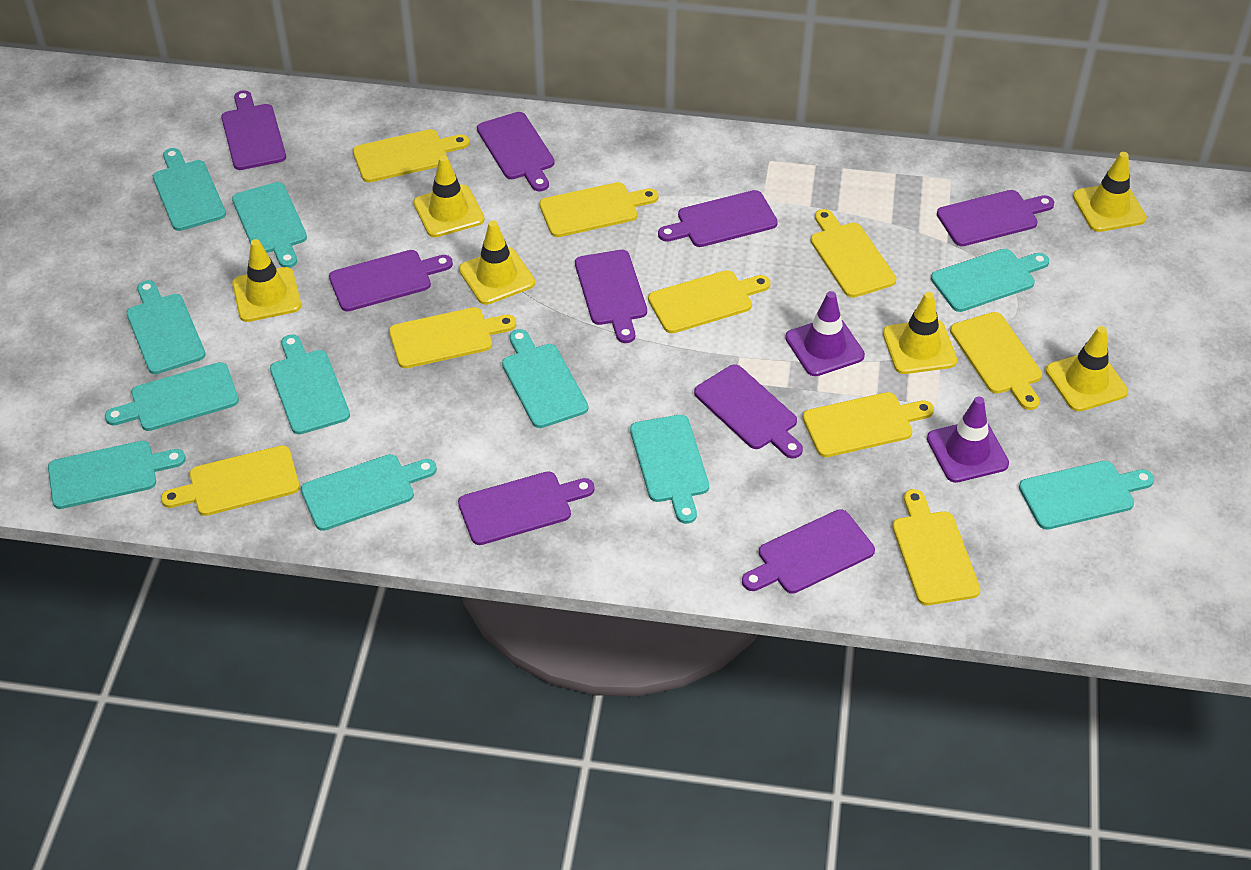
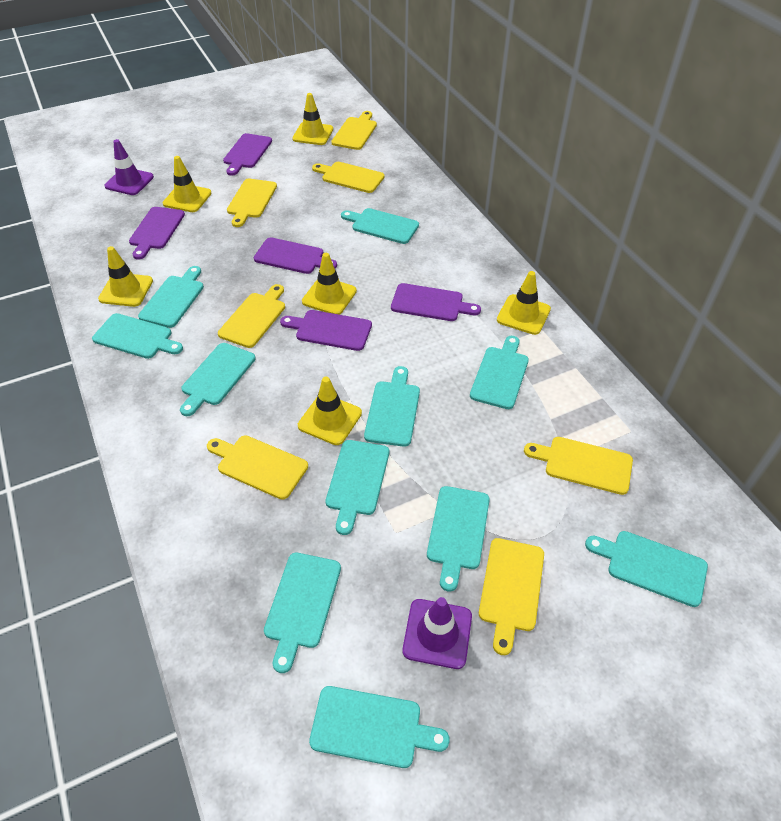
purple cutting board: 9 -> 5
yellow cutting board: 9 -> 7

